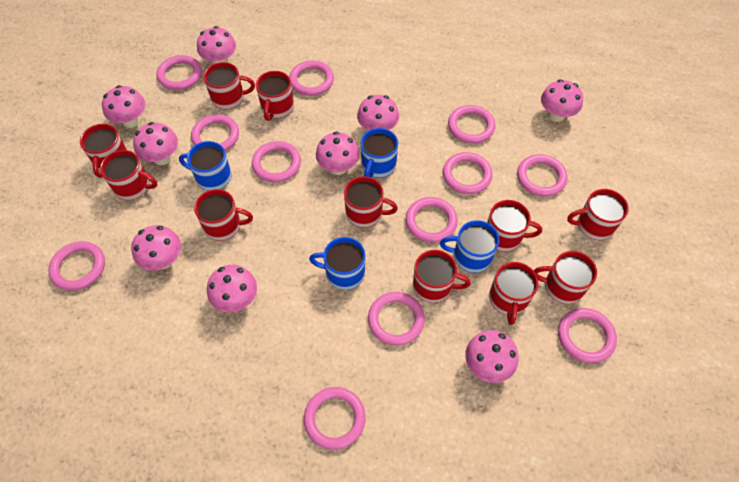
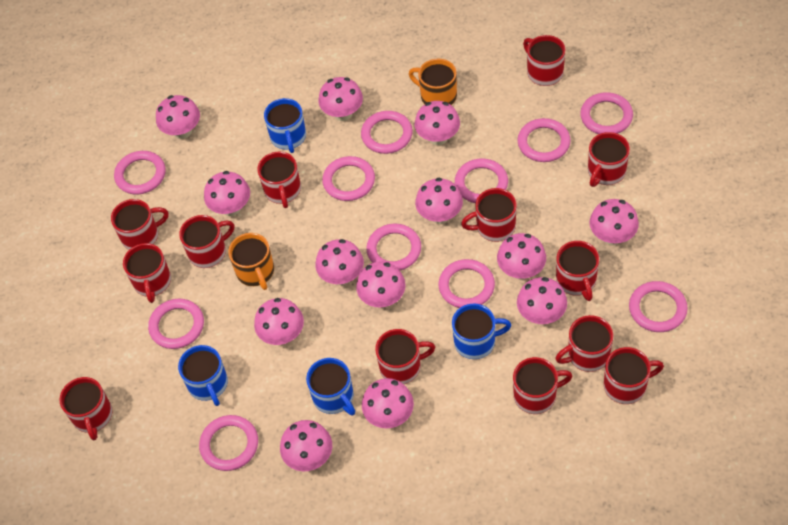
orange mug: 0 -> 2
pink mushroom: 9 -> 13
pink ring: 12 -> 11
red mug: 11 -> 13

